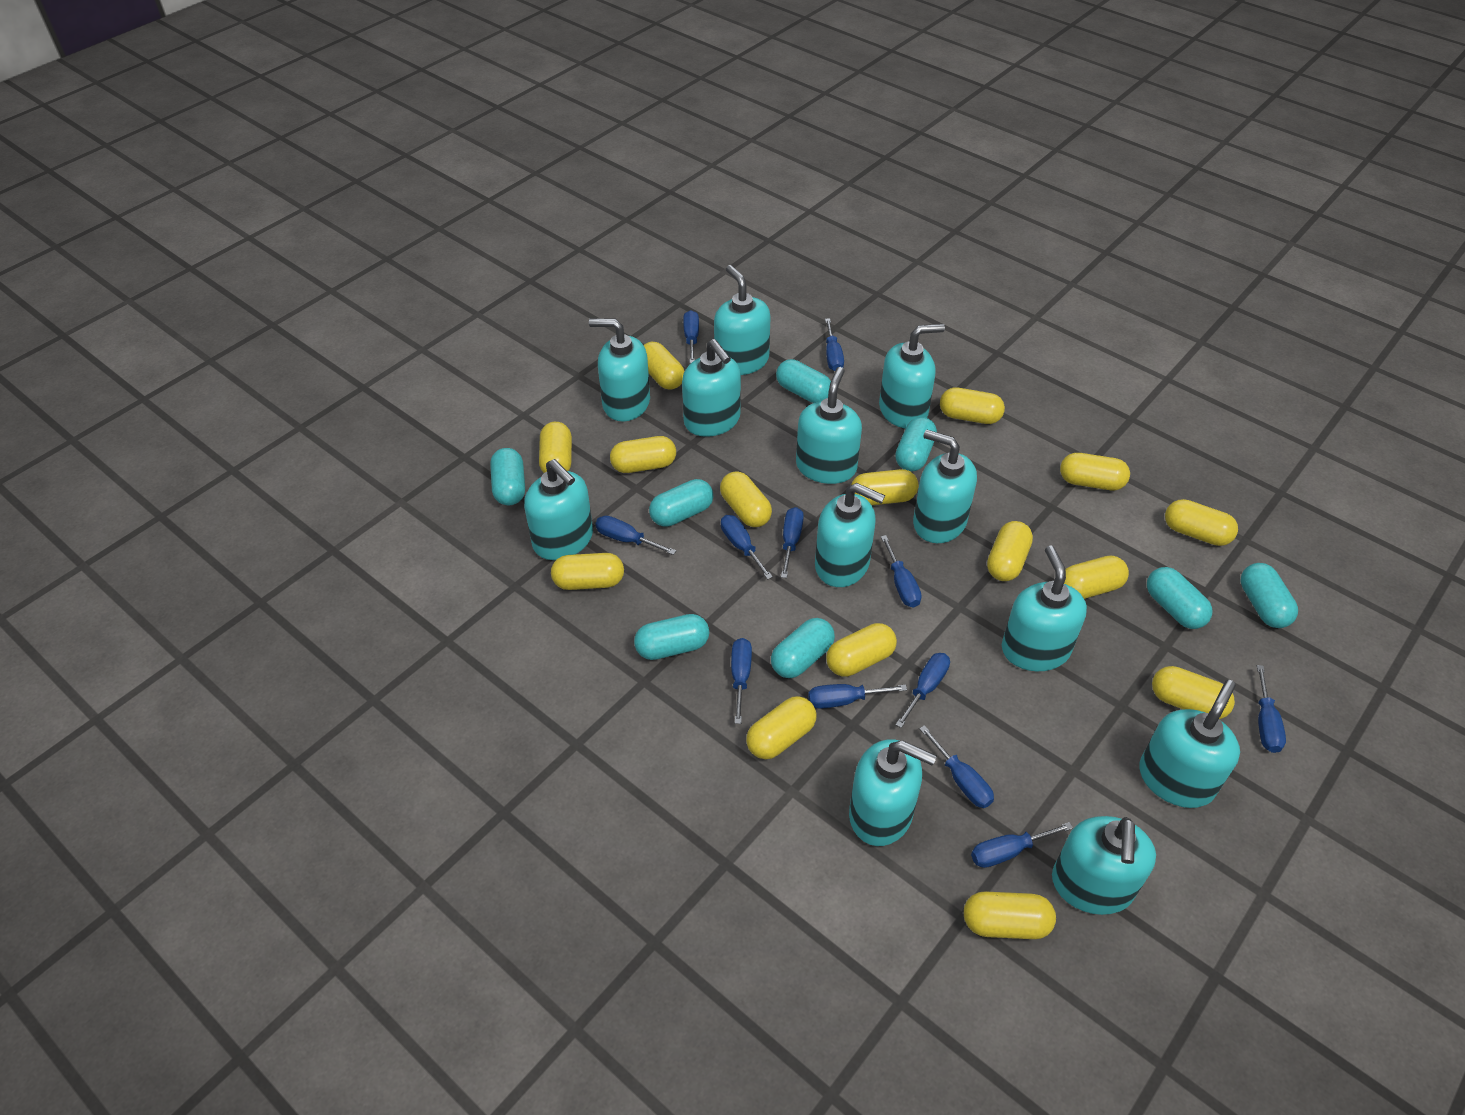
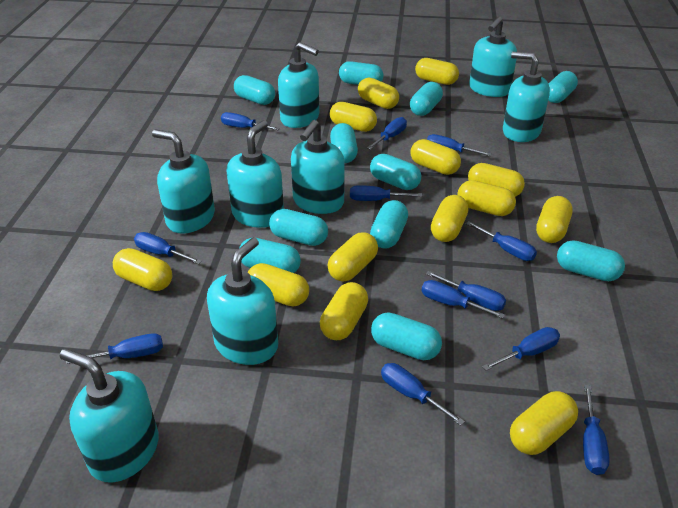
turquoise capsule: 8 -> 11
turquoise soap dispenser: 12 -> 8
yellow capsule: 15 -> 13

